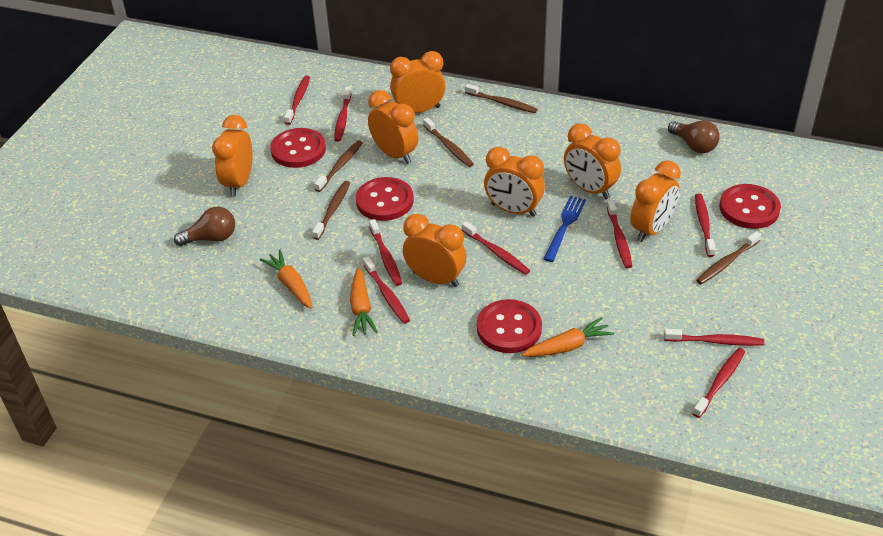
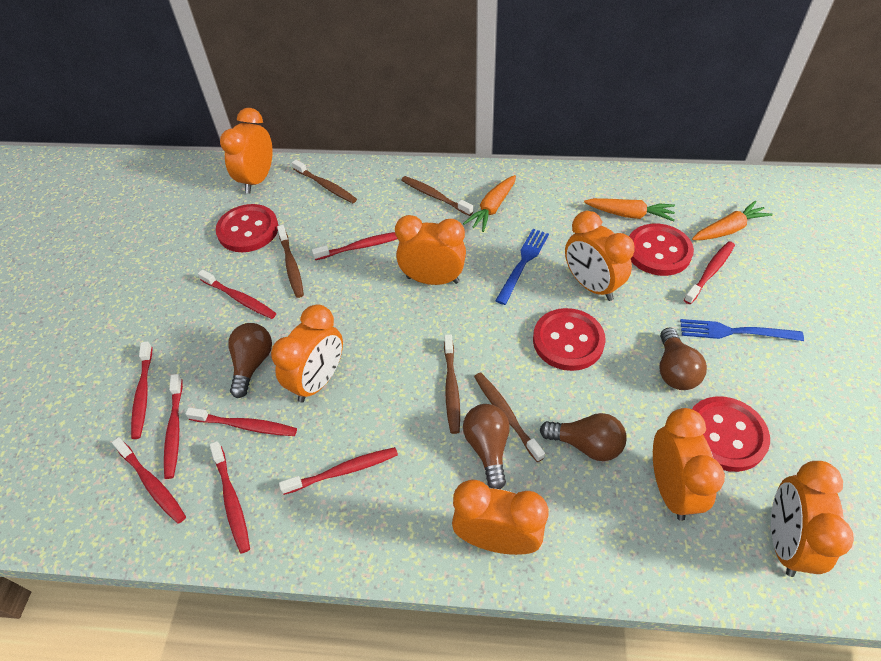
blue fork: 1 -> 2
brown light bulb: 2 -> 4

